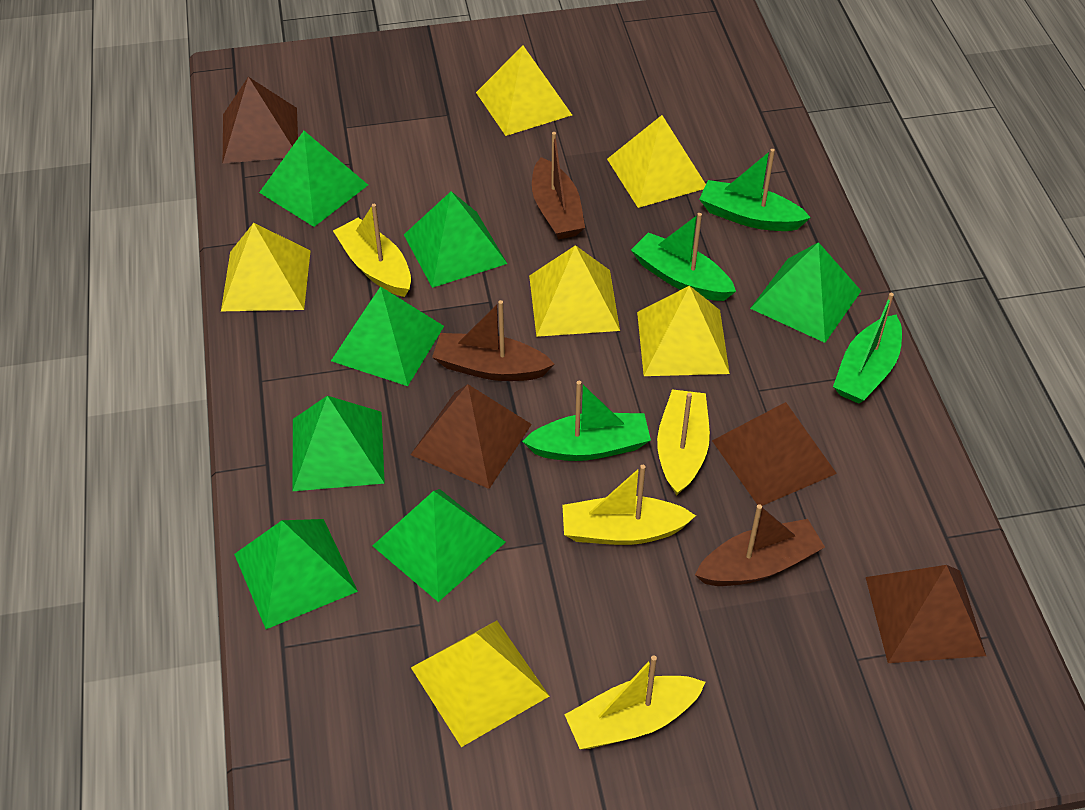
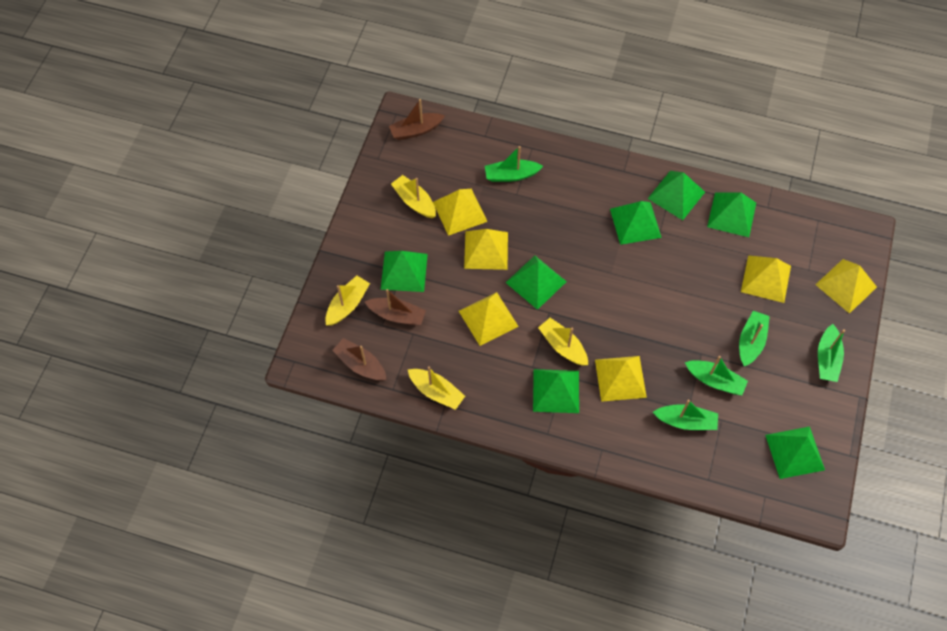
brown pyramid: 4 -> 0
green boat: 4 -> 5

